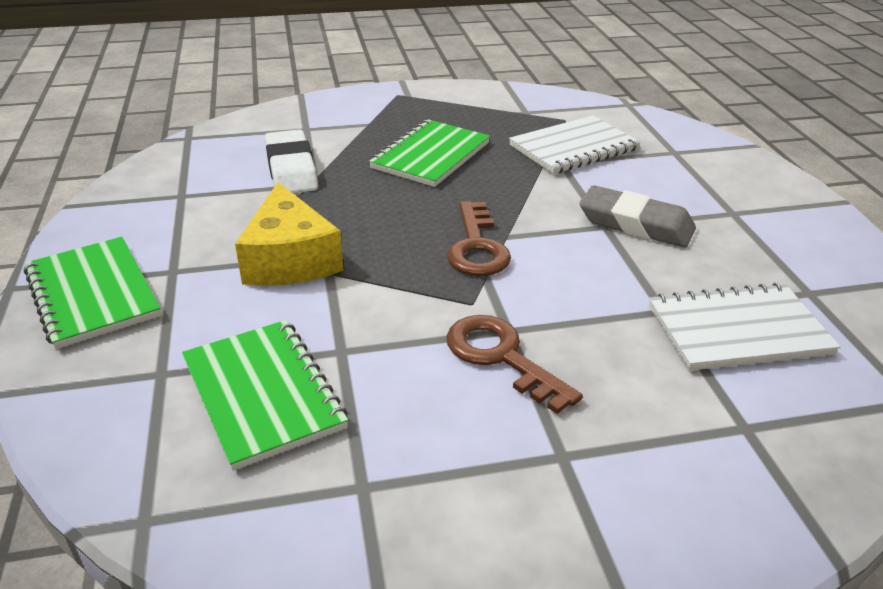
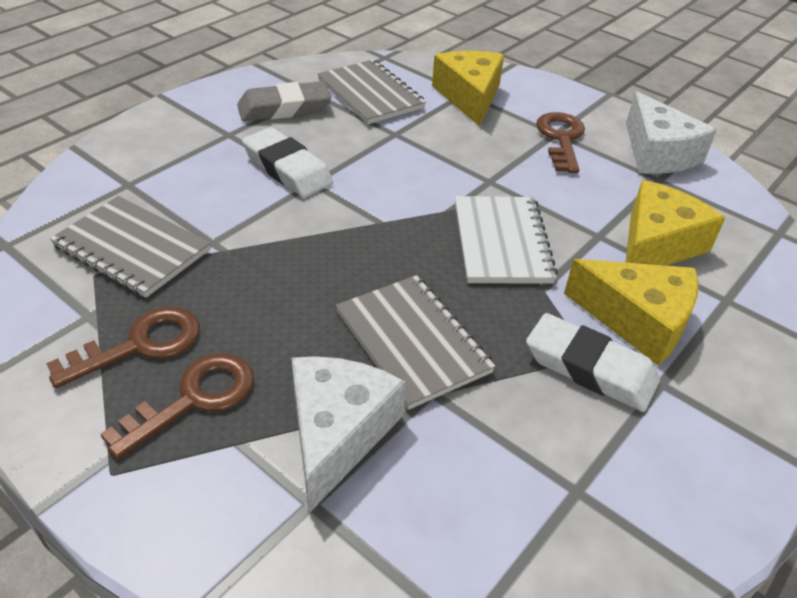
brown key: 2 -> 3
green notebook: 3 -> 0
grey notebook: 0 -> 3
white cheese: 0 -> 2
white eraser: 1 -> 2
white notebook: 2 -> 1
yellow cheese: 1 -> 3

